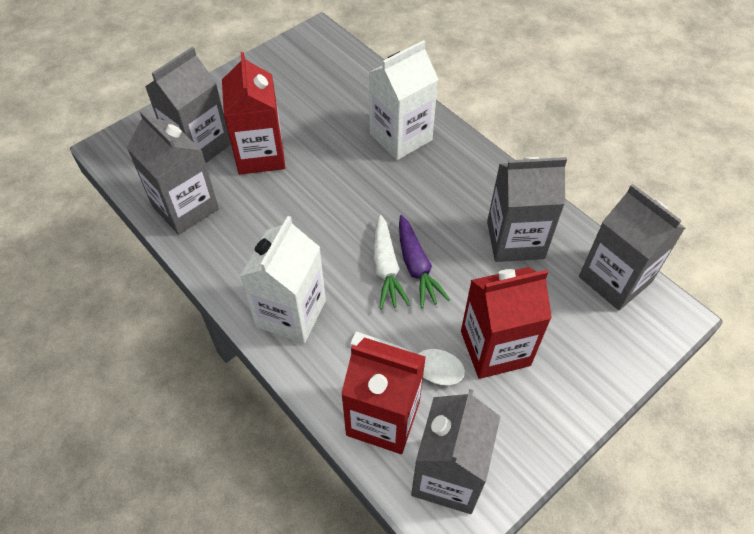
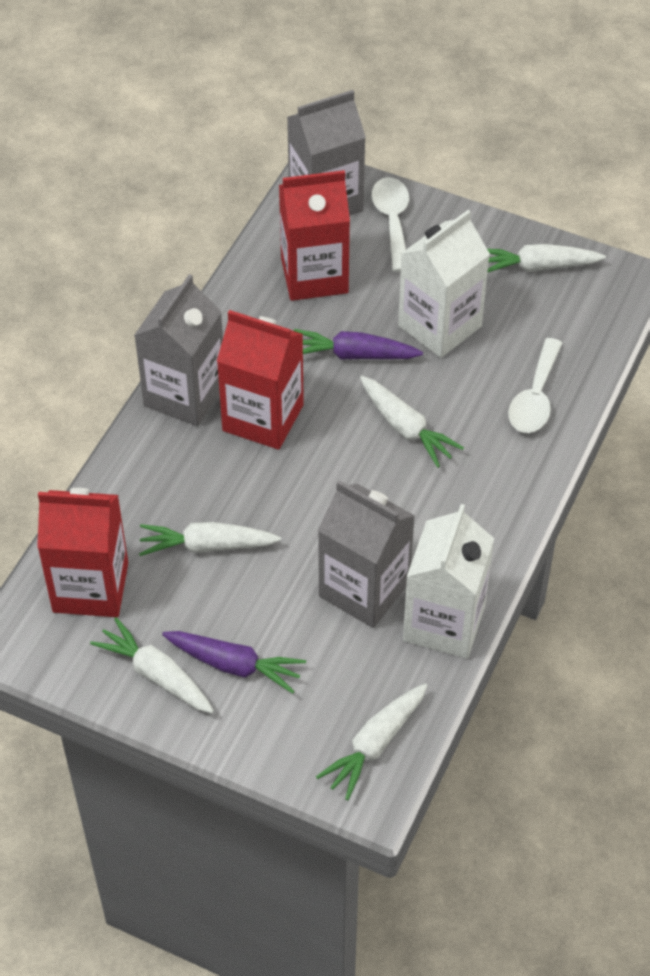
grey carton: 5 -> 3
purple carrot: 1 -> 2
white carrot: 1 -> 5
white spoon: 1 -> 2

